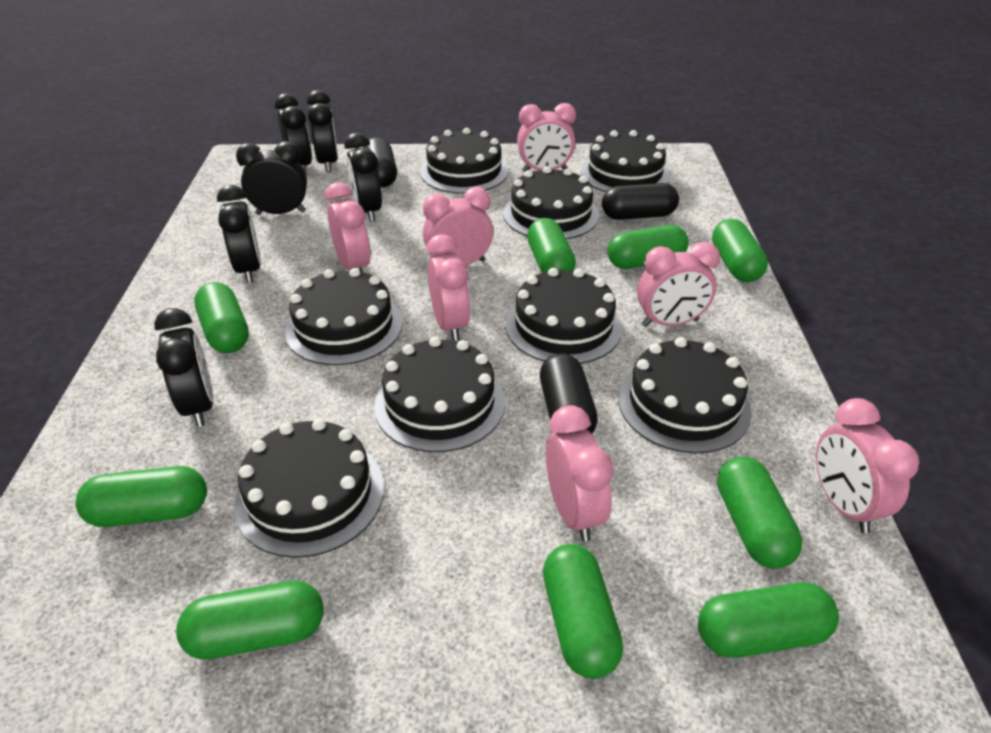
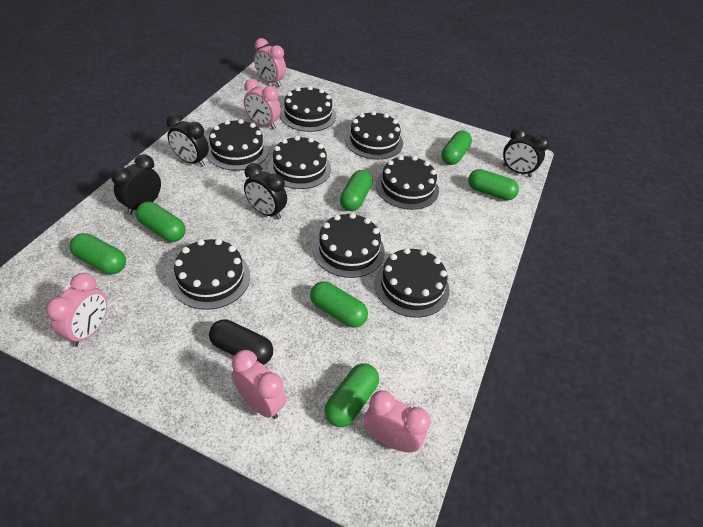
black capsule: 3 -> 1
black clock: 6 -> 4
green capsule: 9 -> 7
pink clock: 7 -> 5

